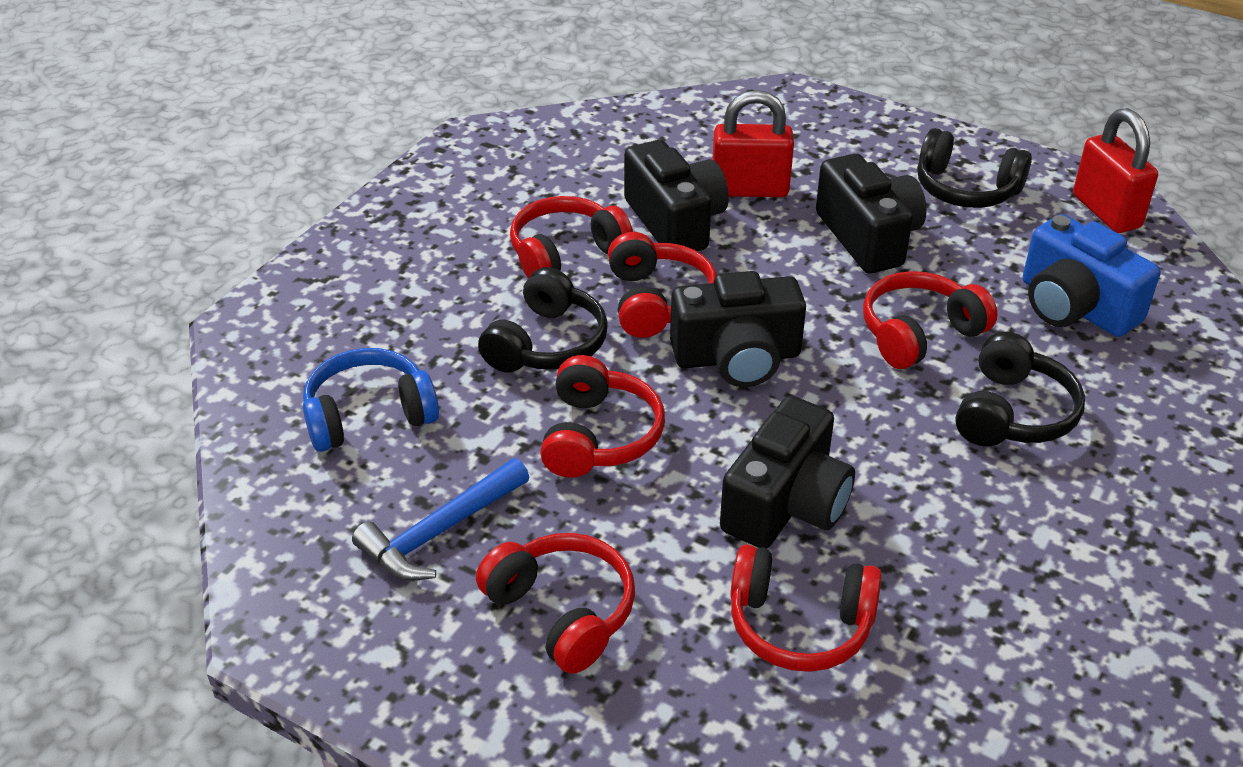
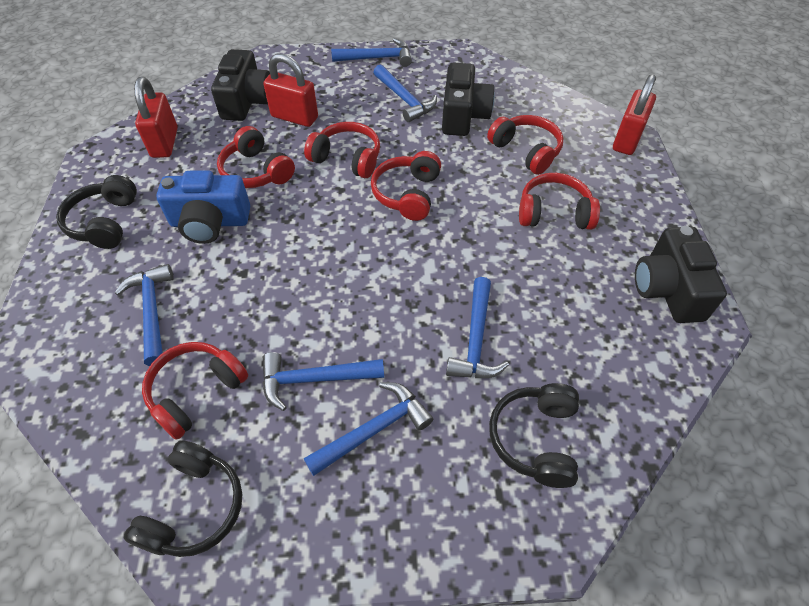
black camera: 4 -> 3
blue hammer: 1 -> 6
blue headphones: 1 -> 0
red padlock: 2 -> 3

